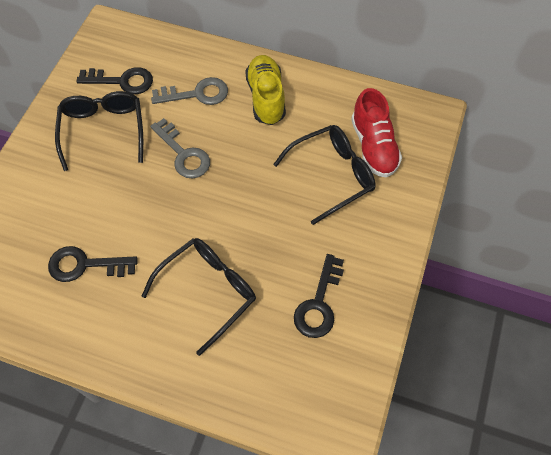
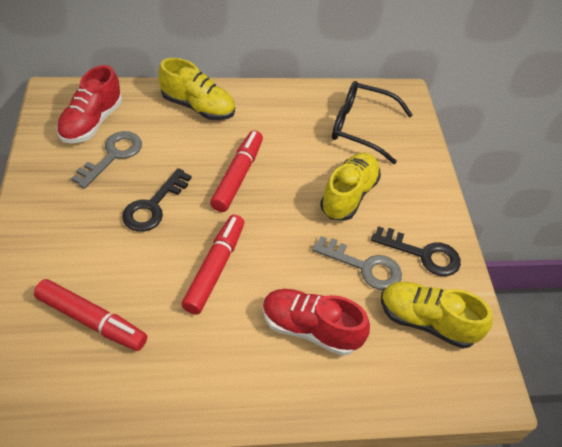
black glasses: 3 -> 1
black key: 3 -> 2
red marker: 0 -> 3
red shoe: 1 -> 2
yellow shoe: 1 -> 3

